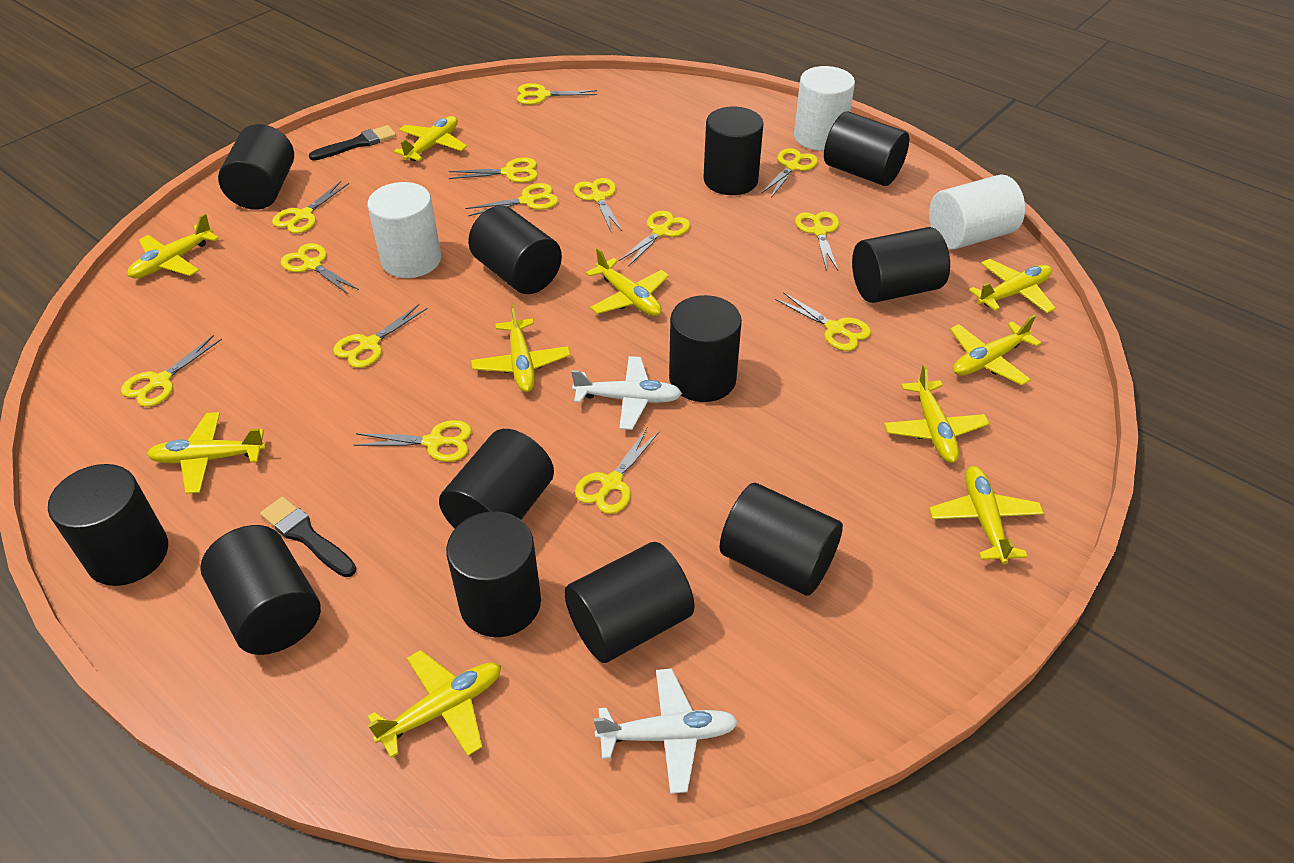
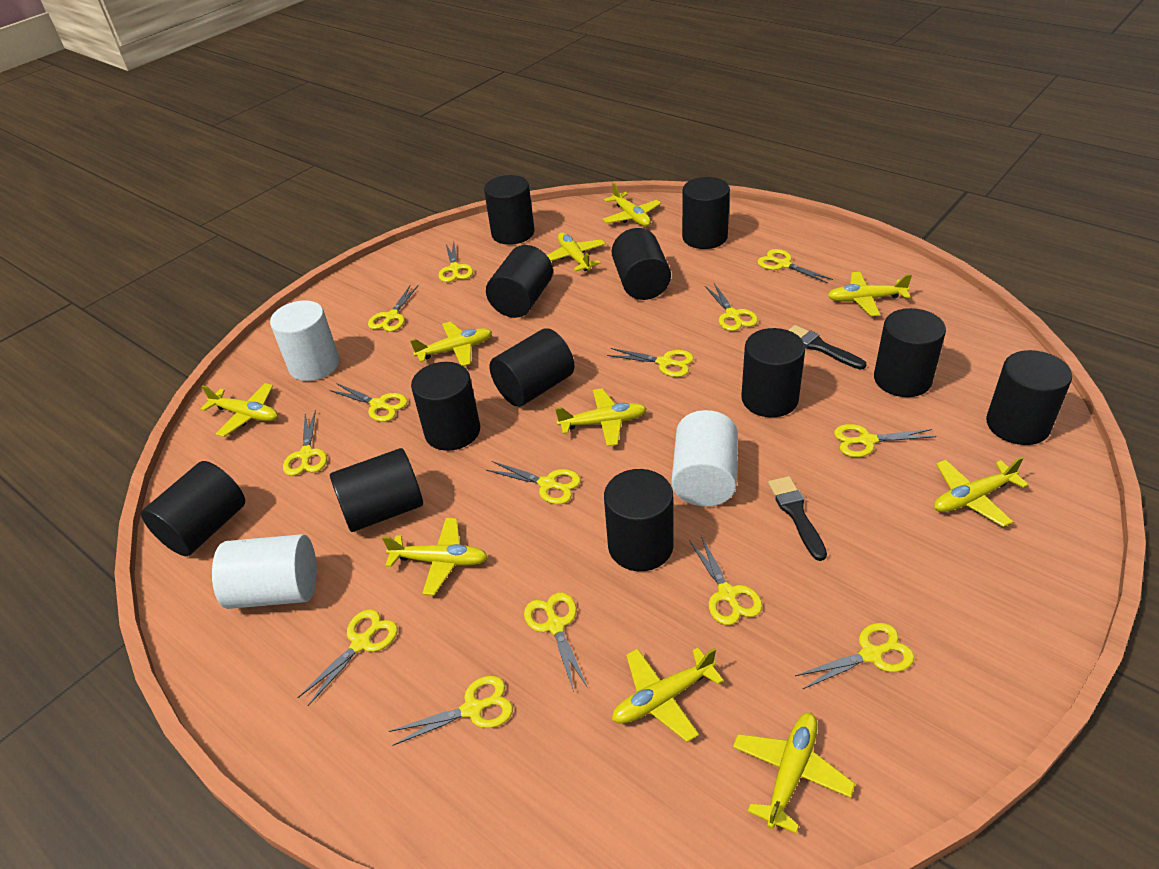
white plane: 2 -> 0

